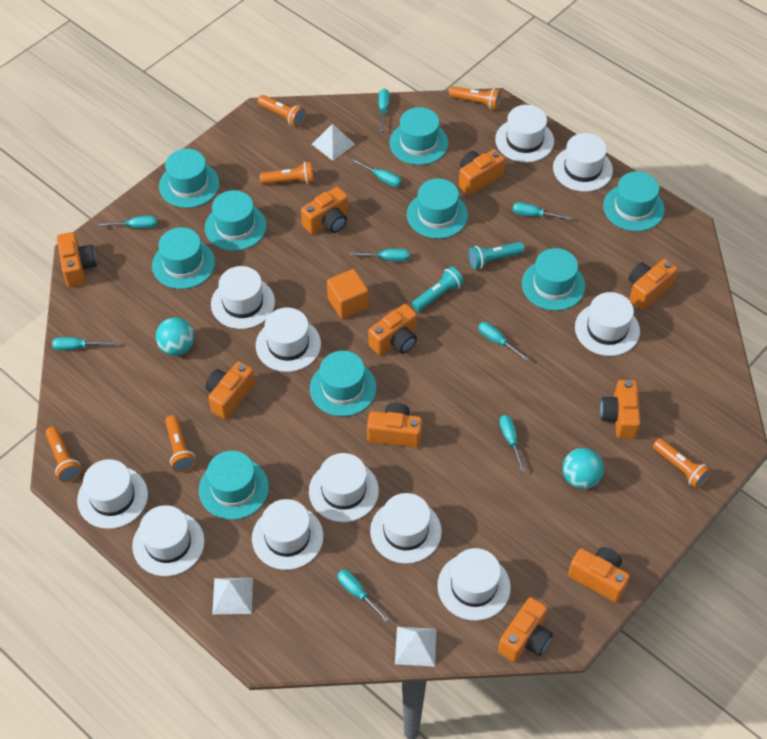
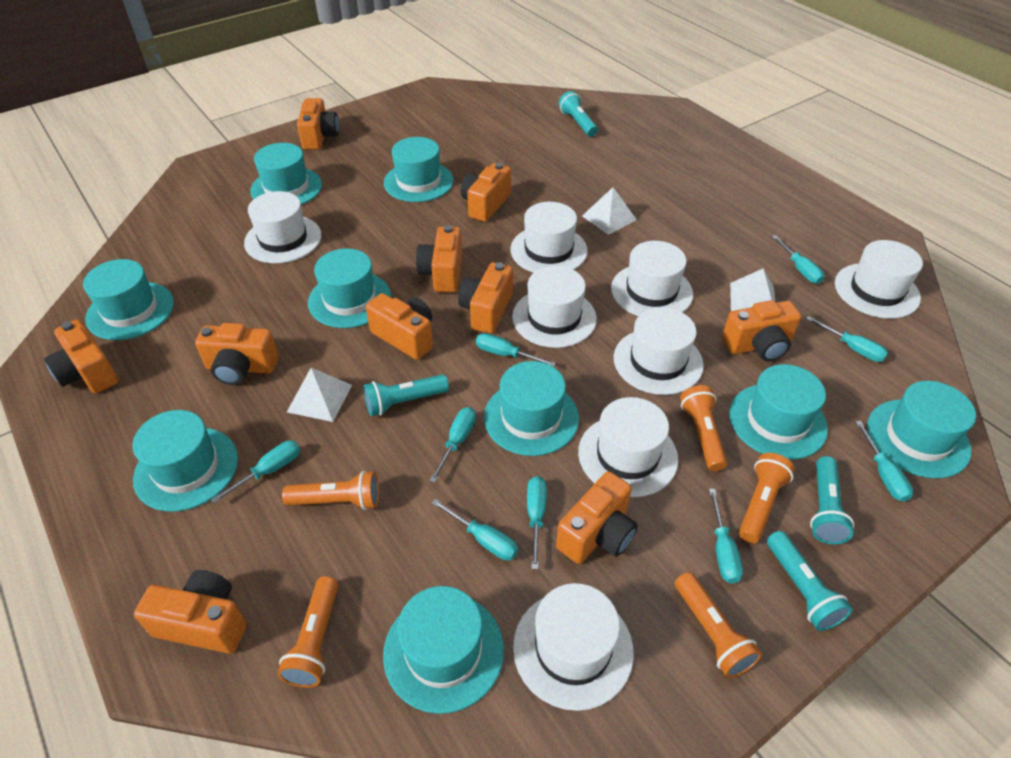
orange cube: 1 -> 0
orange flashlight: 6 -> 5
turquoise ball: 2 -> 0
turquoise flashlight: 2 -> 4
white hat: 11 -> 8

